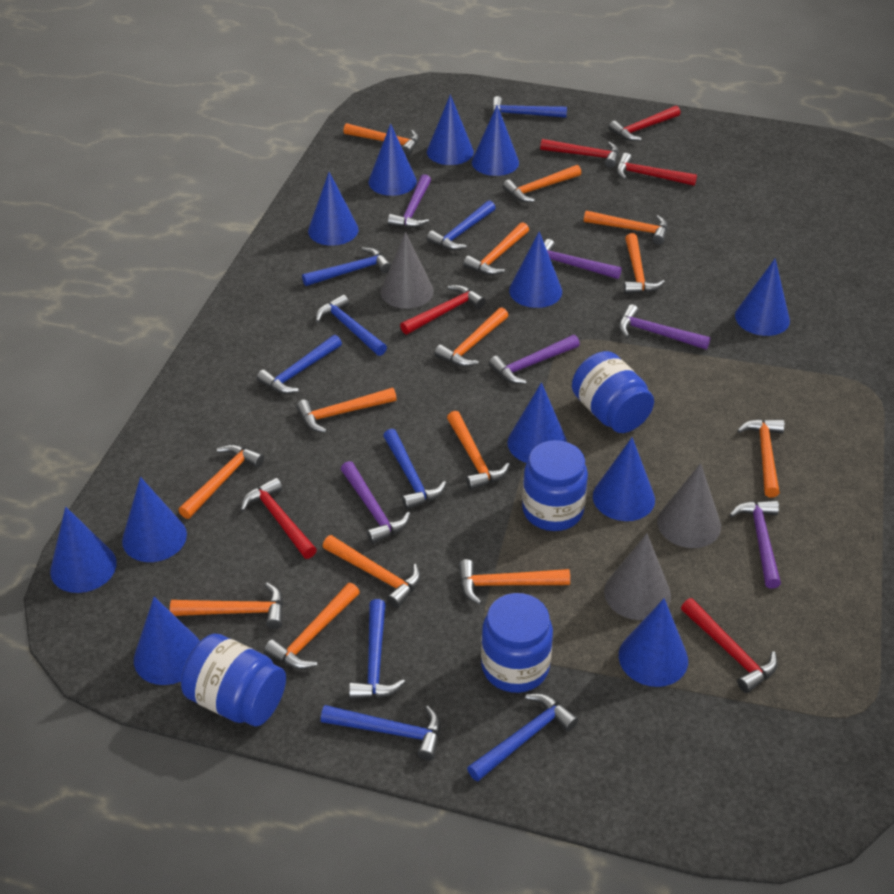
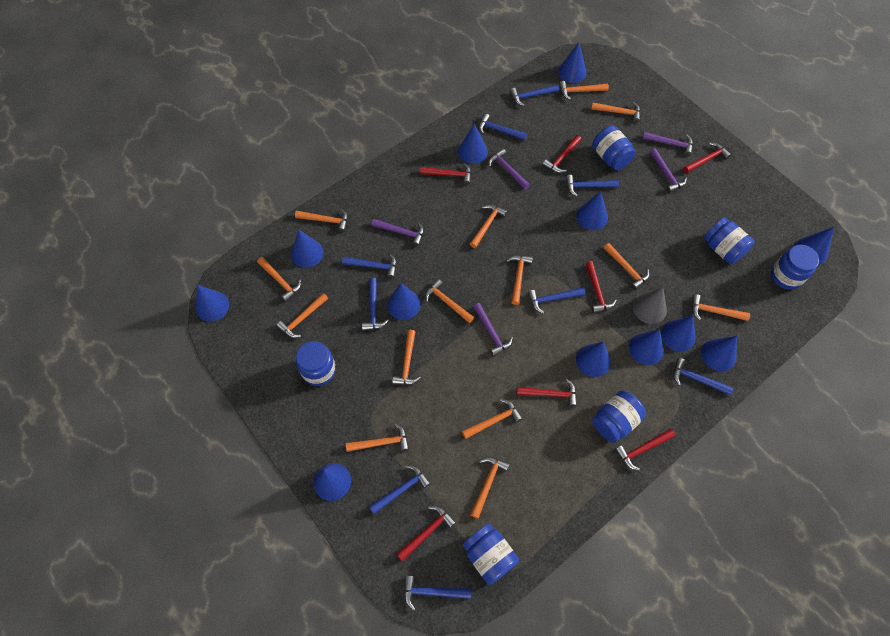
blue jar: 4 -> 6
grey cone: 3 -> 1
purple hammer: 6 -> 5
red hammer: 6 -> 7

